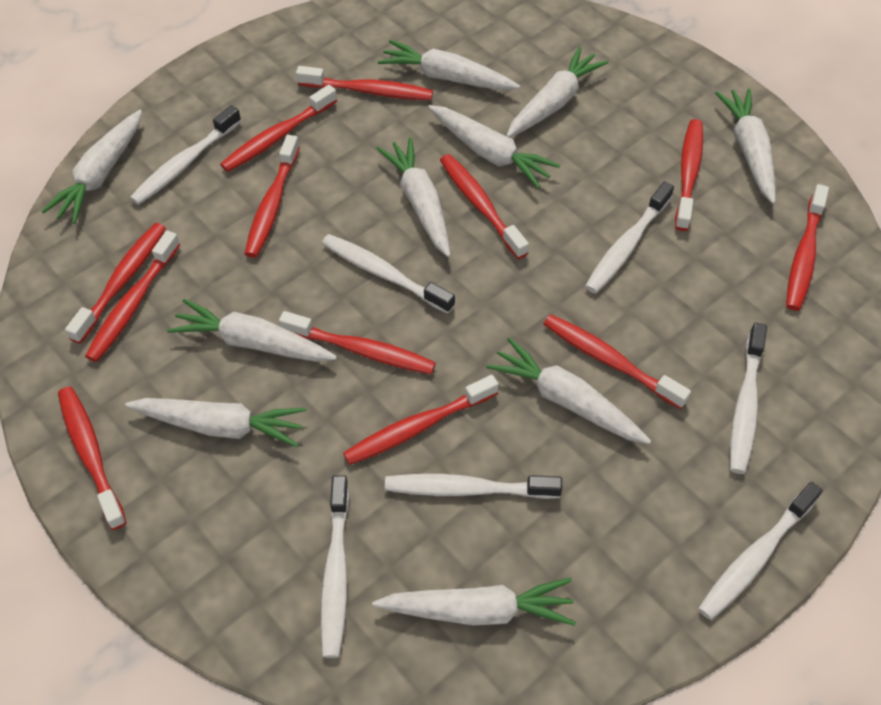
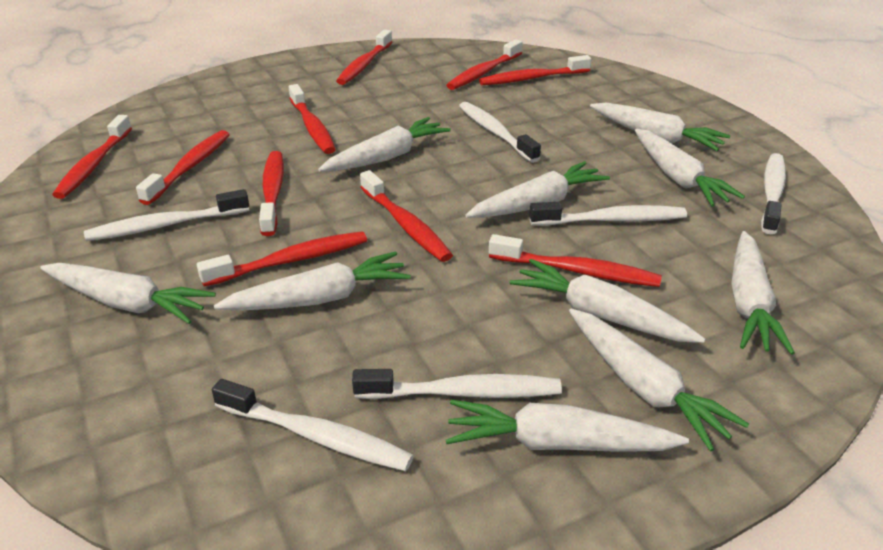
red toothbrush: 12 -> 10
white toothbrush: 7 -> 6

